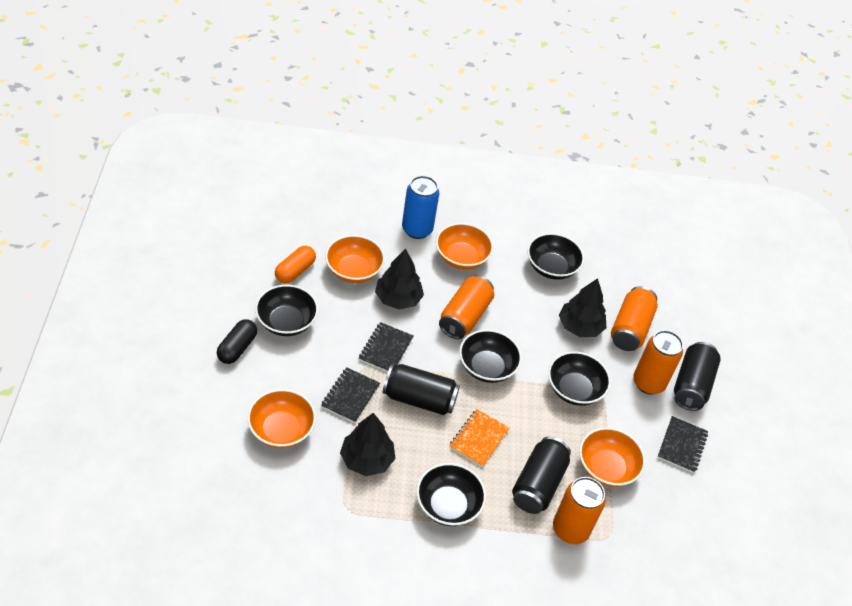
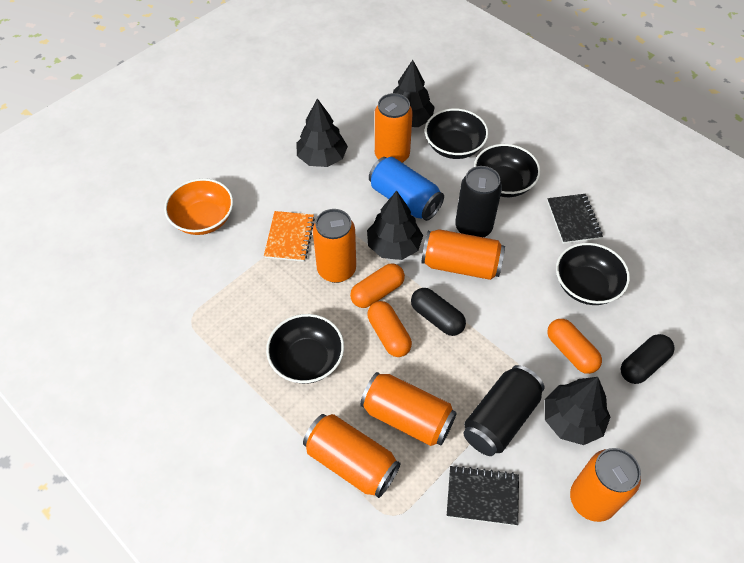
black bowl: 5 -> 4
black can: 3 -> 2
black capsule: 1 -> 2
black notebook: 3 -> 2
black tree: 3 -> 4
orange bowl: 4 -> 1
orange can: 4 -> 6
orange capsule: 1 -> 3

